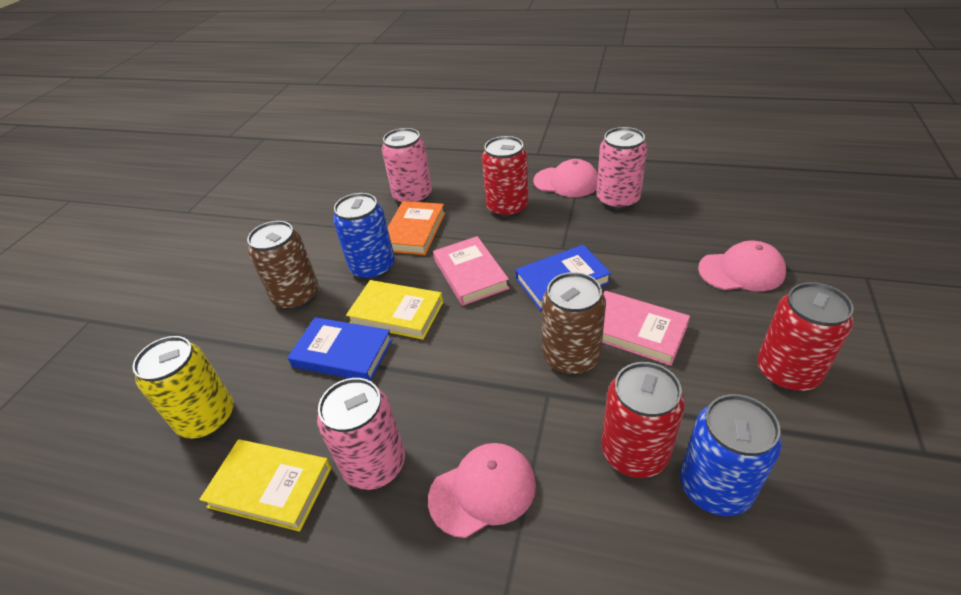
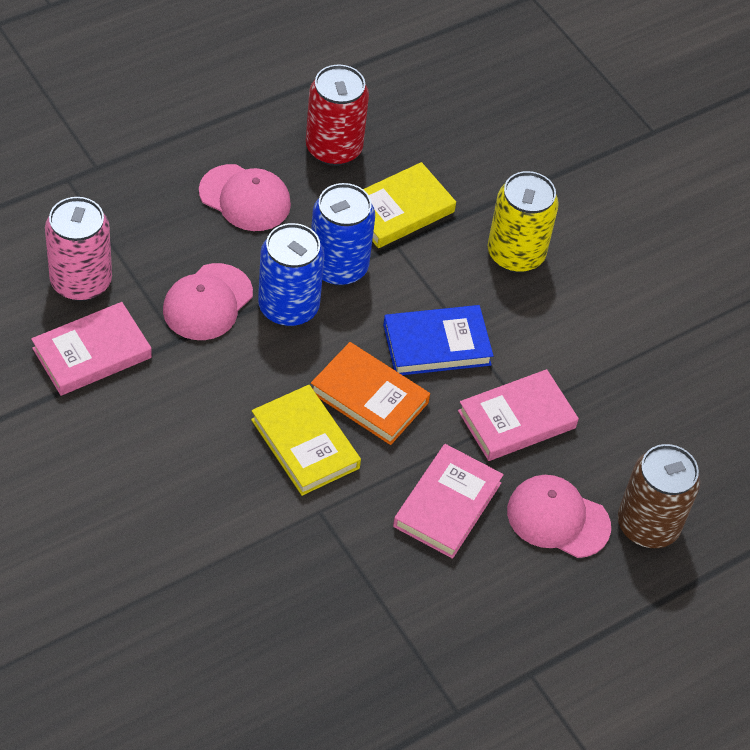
blue book: 2 -> 1
brown can: 2 -> 1
pink book: 2 -> 3
pink can: 3 -> 1
red can: 3 -> 1

